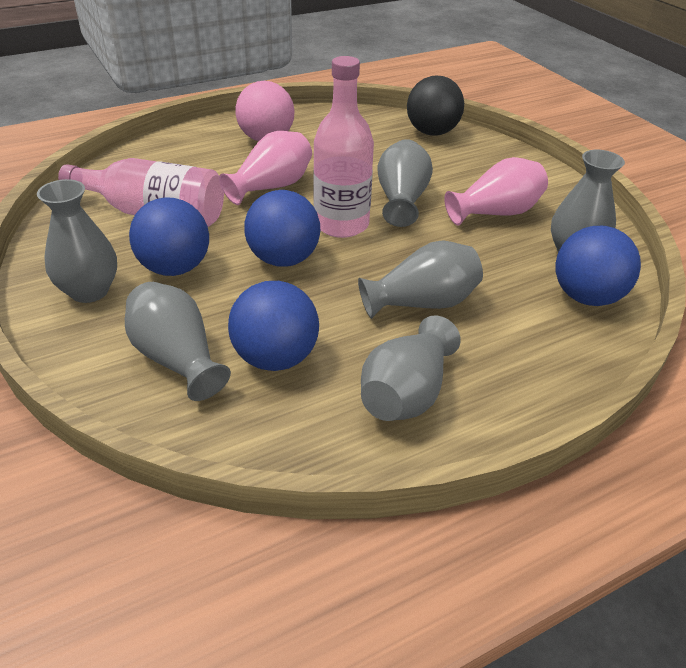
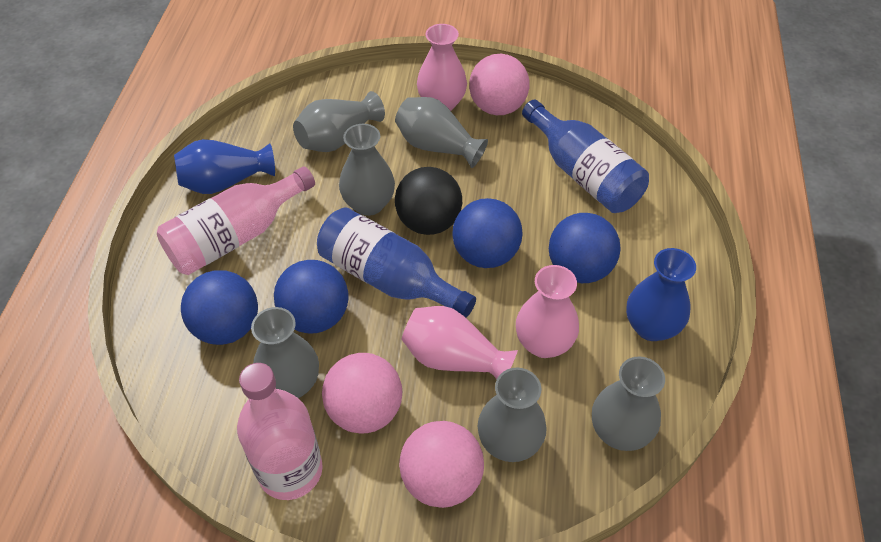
blue bottle: 0 -> 2
blue vase: 0 -> 2
pink ball: 1 -> 3
pink vase: 2 -> 3

